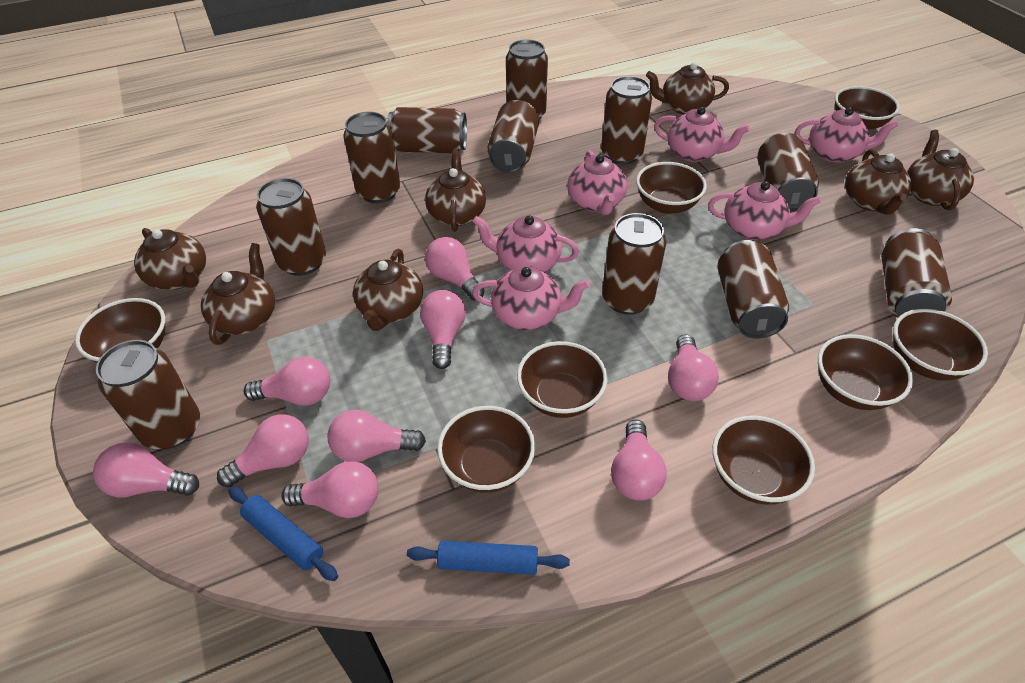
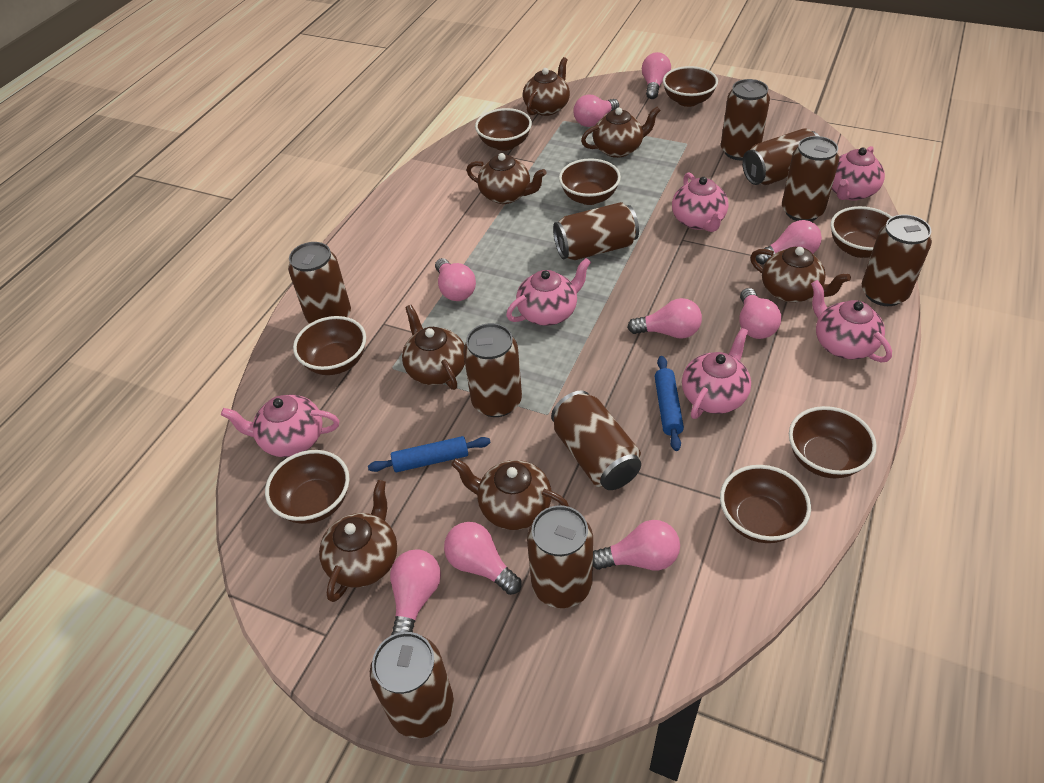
brown can: 11 -> 10

